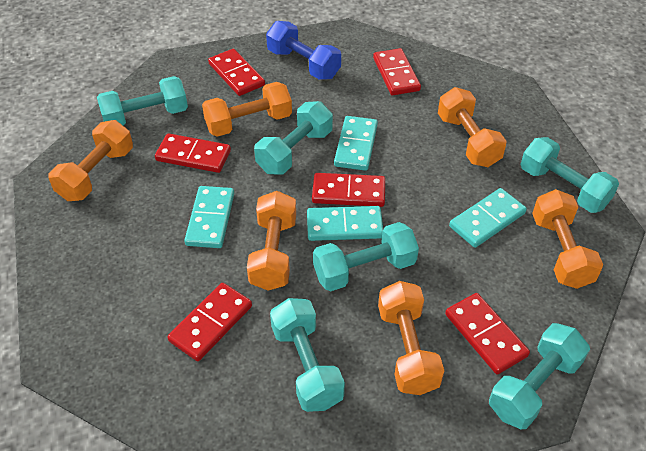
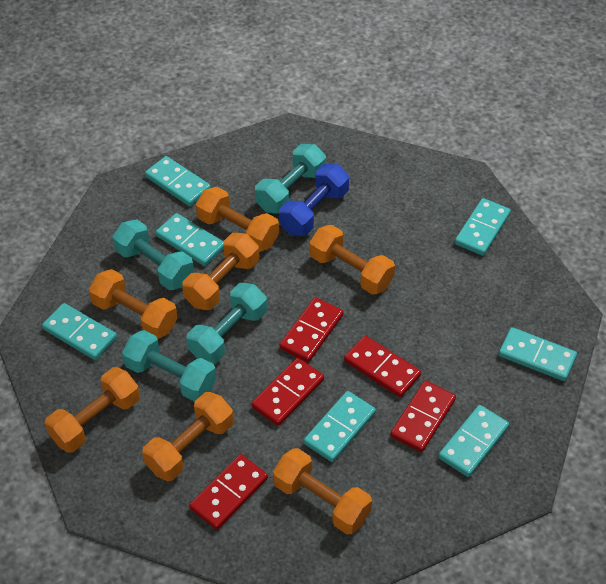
orange dumbbell: 6 -> 7
red domino: 6 -> 5
turquoise domino: 4 -> 7
turquoise dumbbell: 6 -> 4

